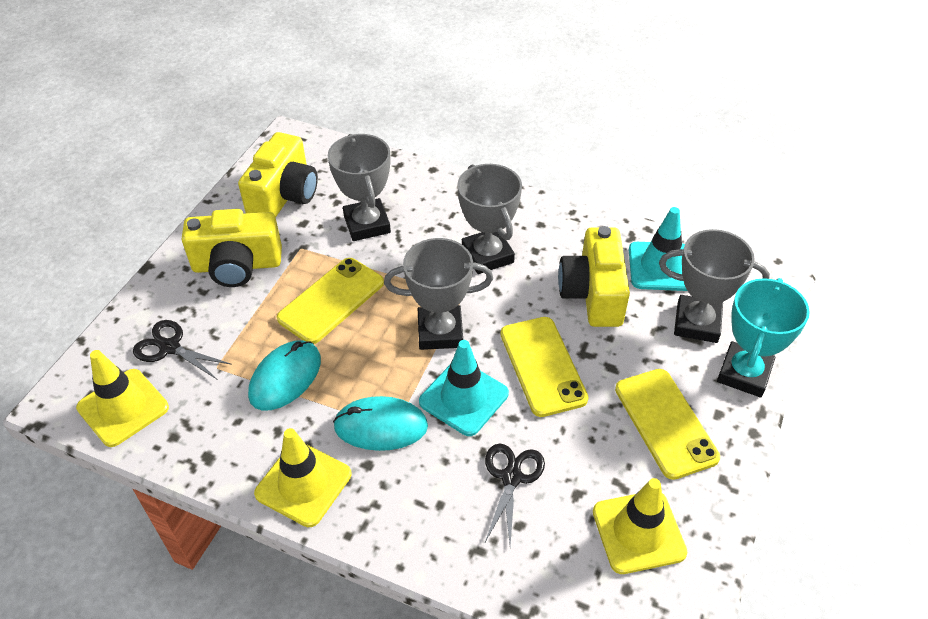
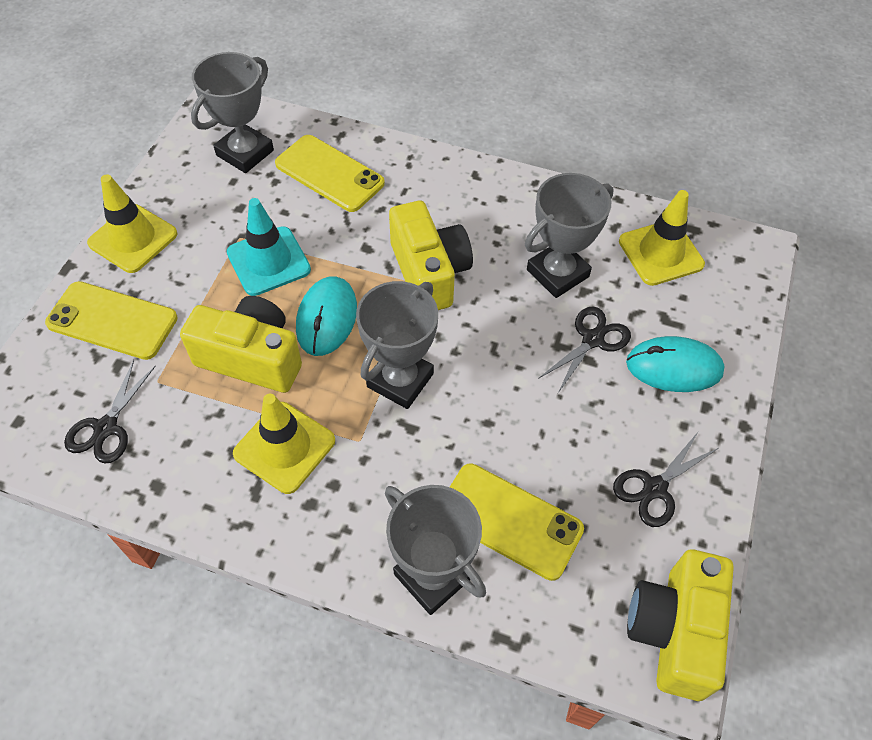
black scissors: 2 -> 3
turquoise traffic cone: 2 -> 1
turquoise trophy: 1 -> 0

